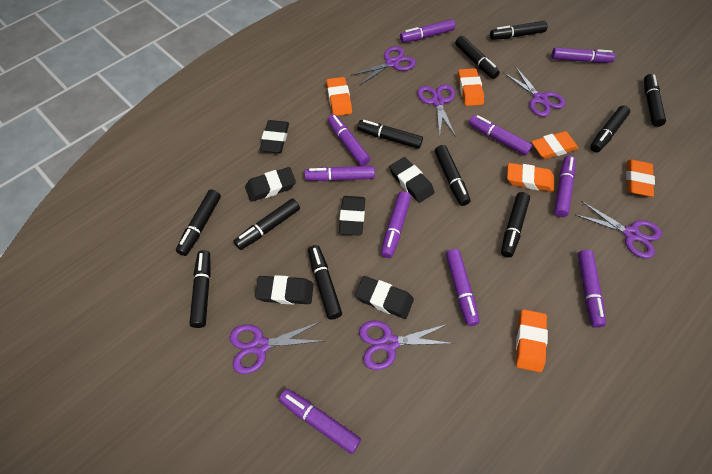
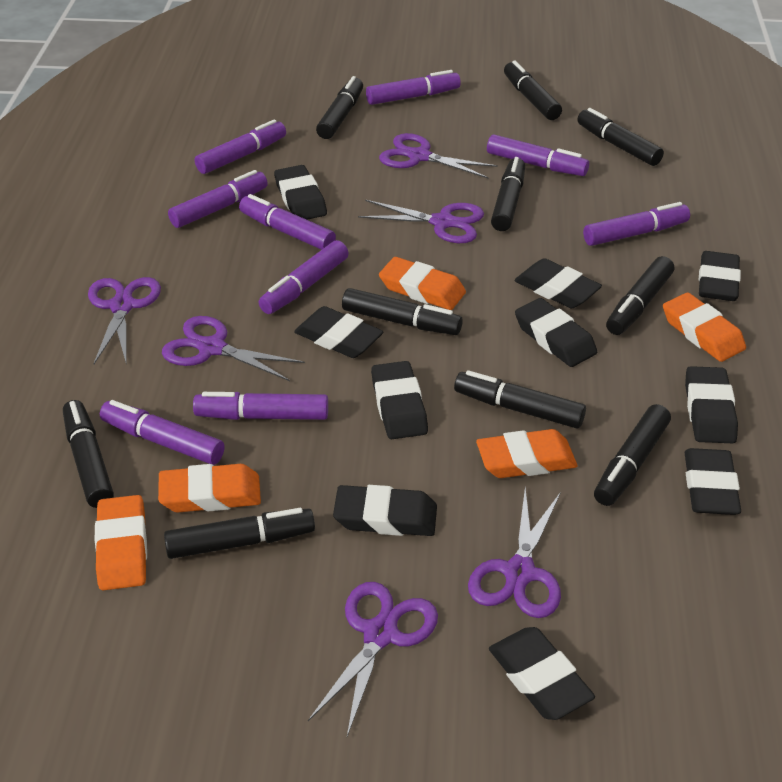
black eraser: 6 -> 10
black marker: 11 -> 10
orange eraser: 6 -> 5
purple marker: 10 -> 9

